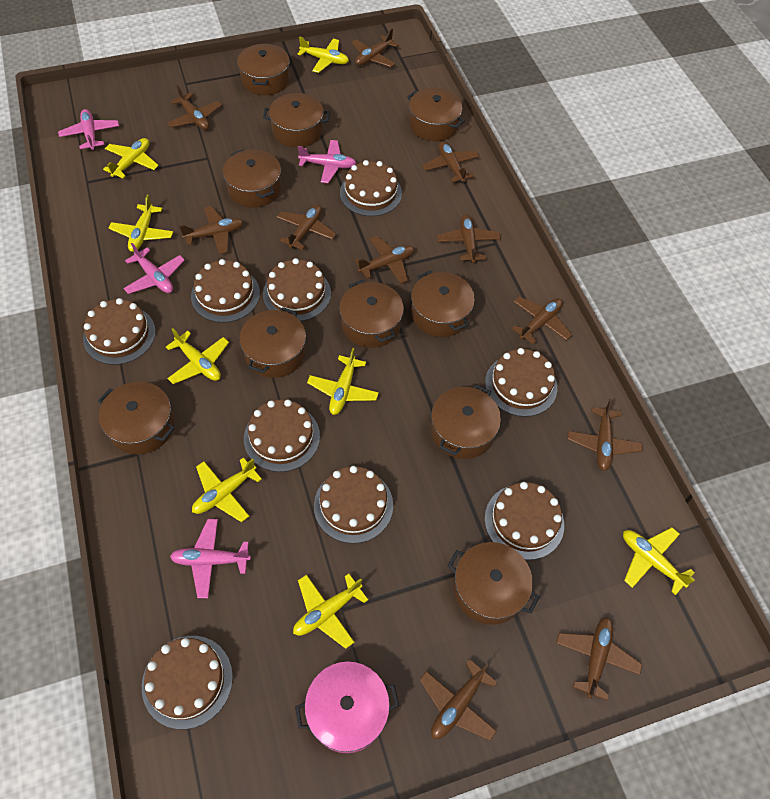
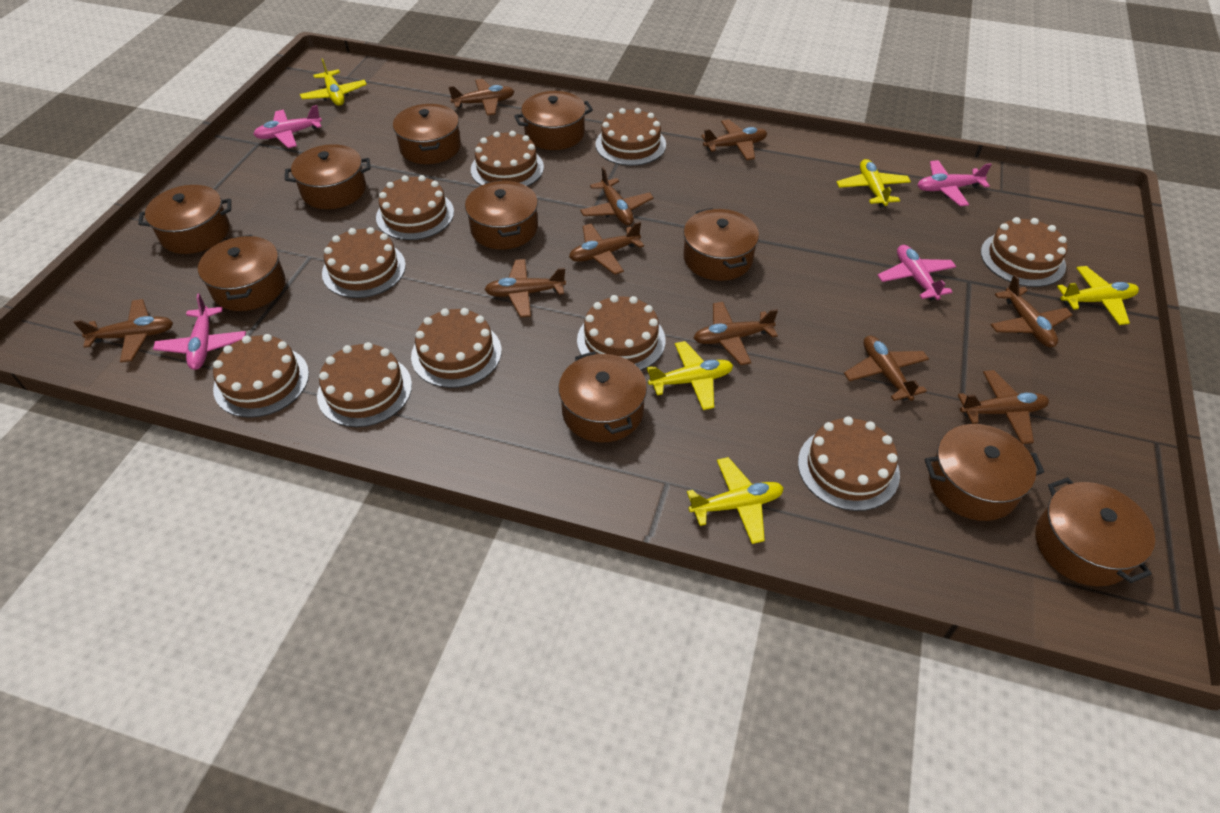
brown cake: 9 -> 10
brown plane: 11 -> 10
pink pot: 1 -> 0
yellow plane: 8 -> 5

